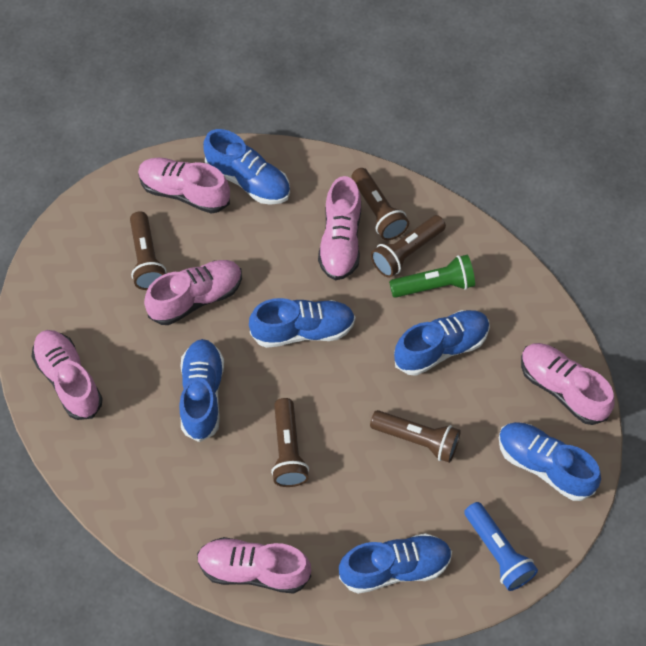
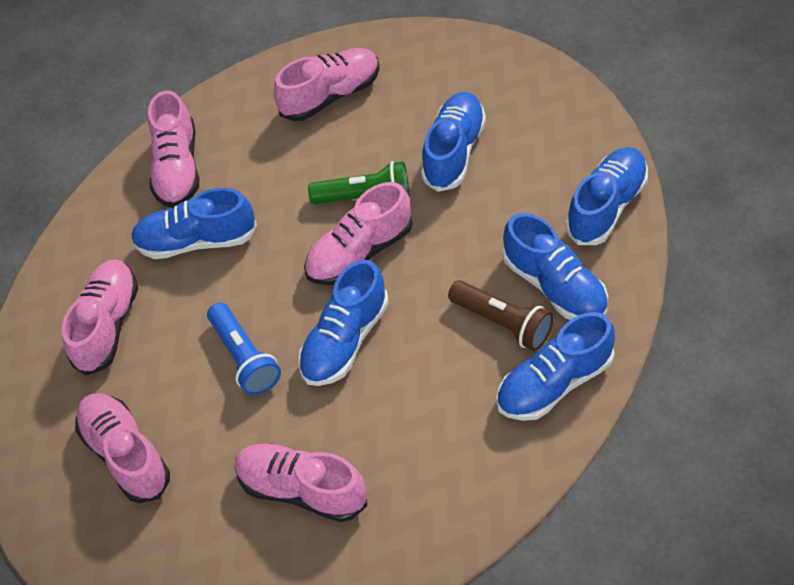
brown flashlight: 5 -> 1

